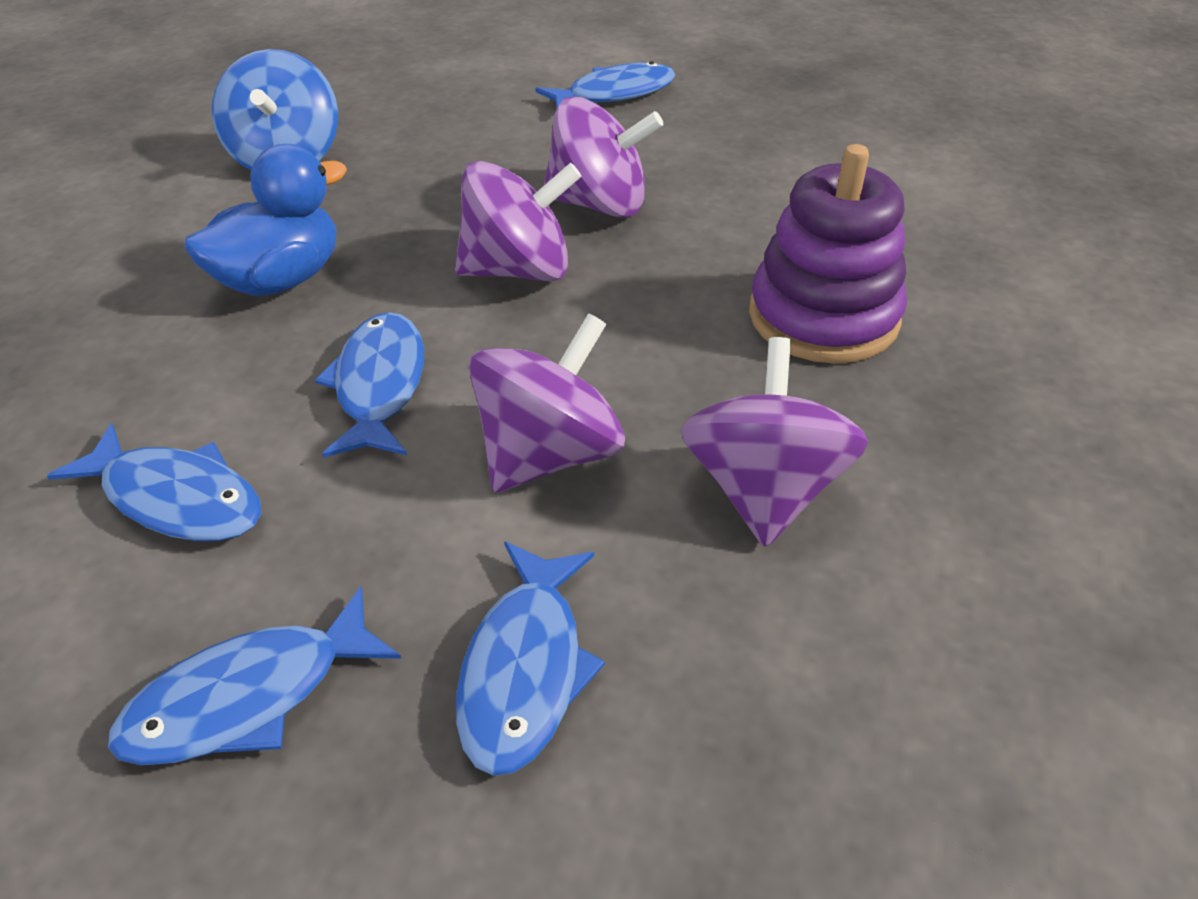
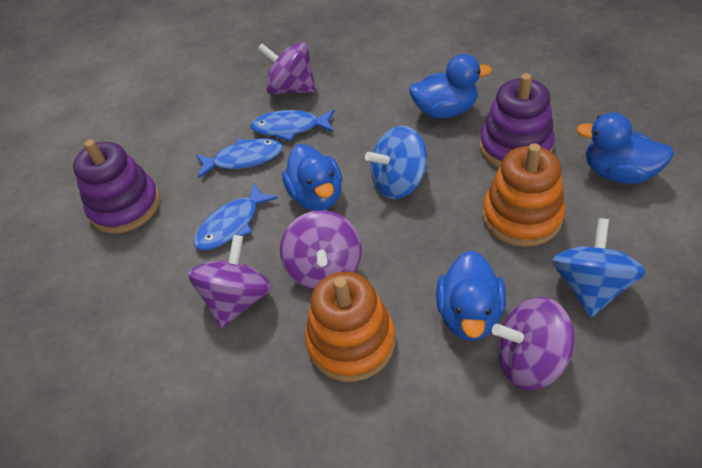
blue duck: 1 -> 4
blue fish: 5 -> 3
blue spinning top: 1 -> 2
orange stacking toy: 0 -> 2
purple stacking toy: 1 -> 2

